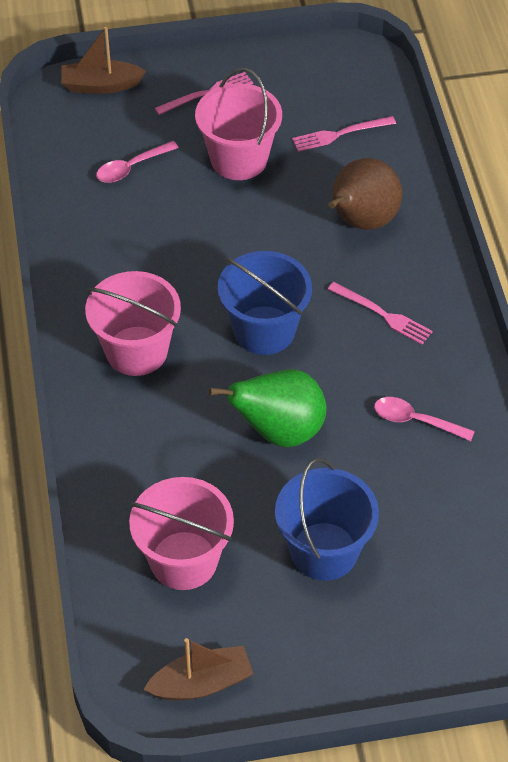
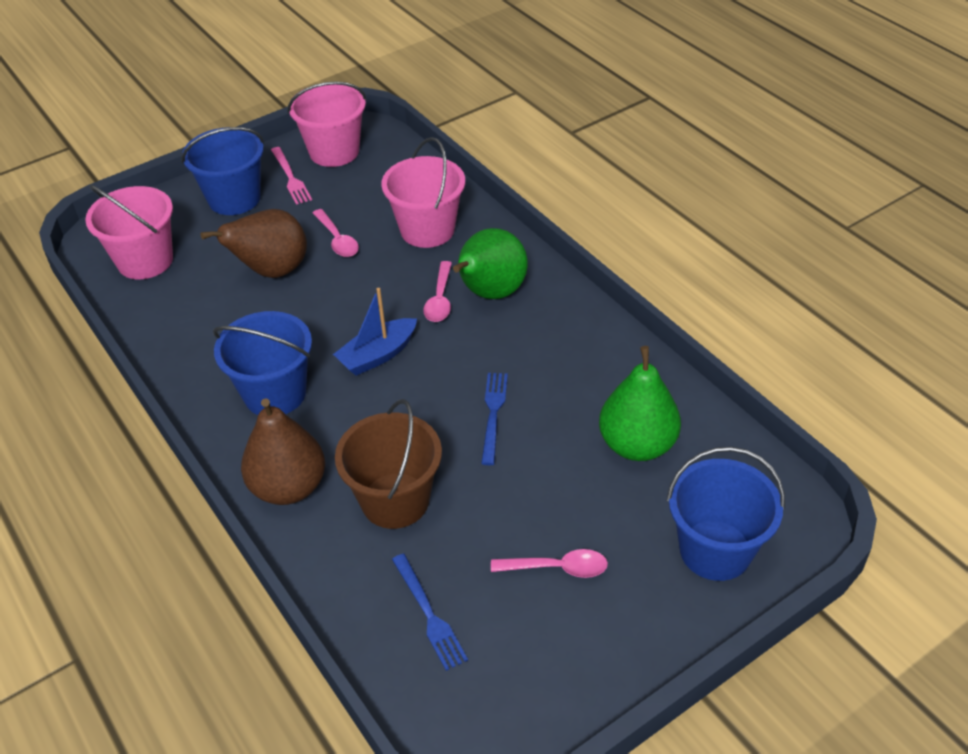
blue boat: 0 -> 1
blue bucket: 2 -> 3
blue fork: 0 -> 2
brown boat: 2 -> 0
brown bucket: 0 -> 1
brown pear: 1 -> 2
green pear: 1 -> 2
pink fork: 3 -> 1
pink spoon: 2 -> 3

